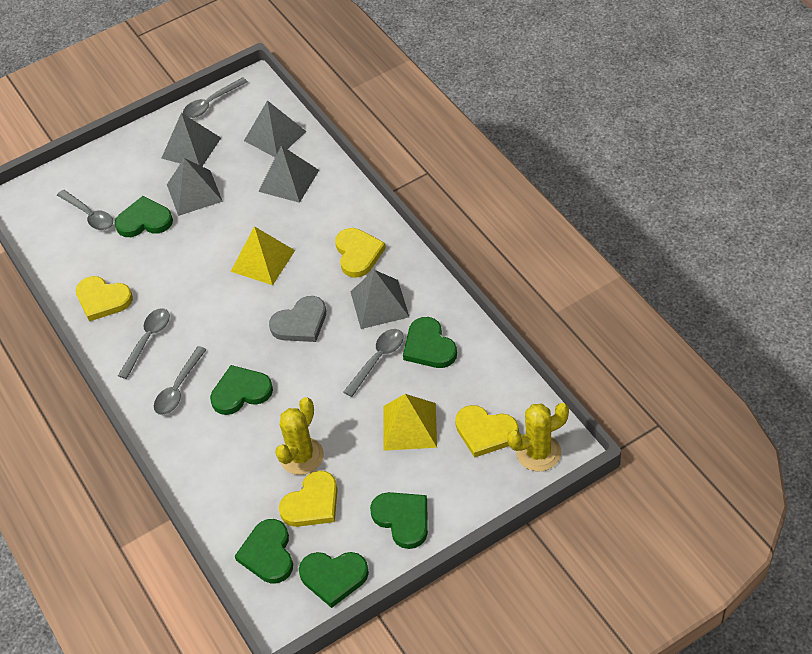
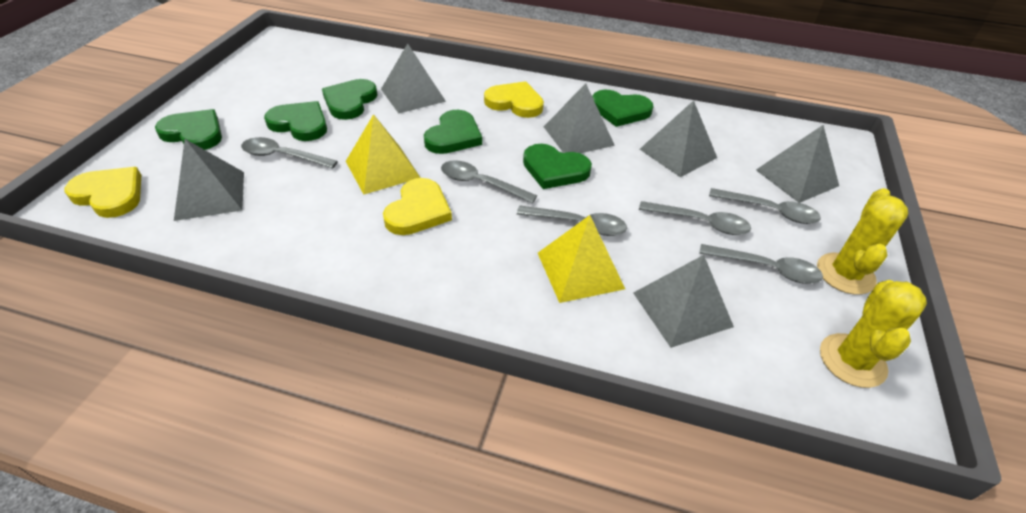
grey heart: 1 -> 0
grey pyramid: 5 -> 6
grey spoon: 5 -> 6
yellow heart: 4 -> 3

